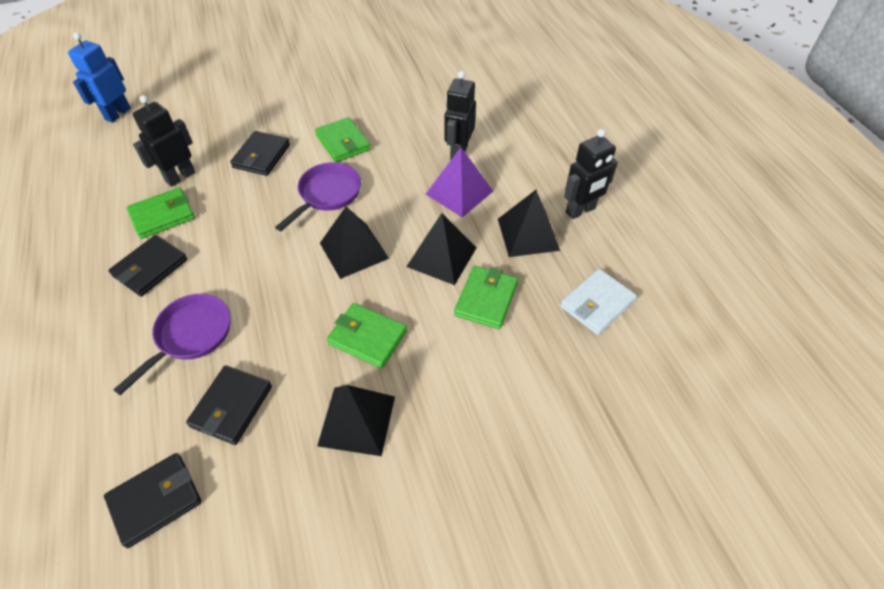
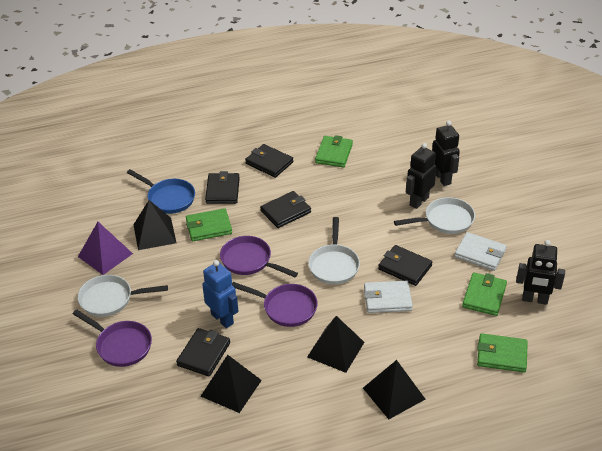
black wallet: 4 -> 5
blue pan: 0 -> 1
purple pan: 2 -> 3
white pan: 0 -> 3
white wallet: 1 -> 2

